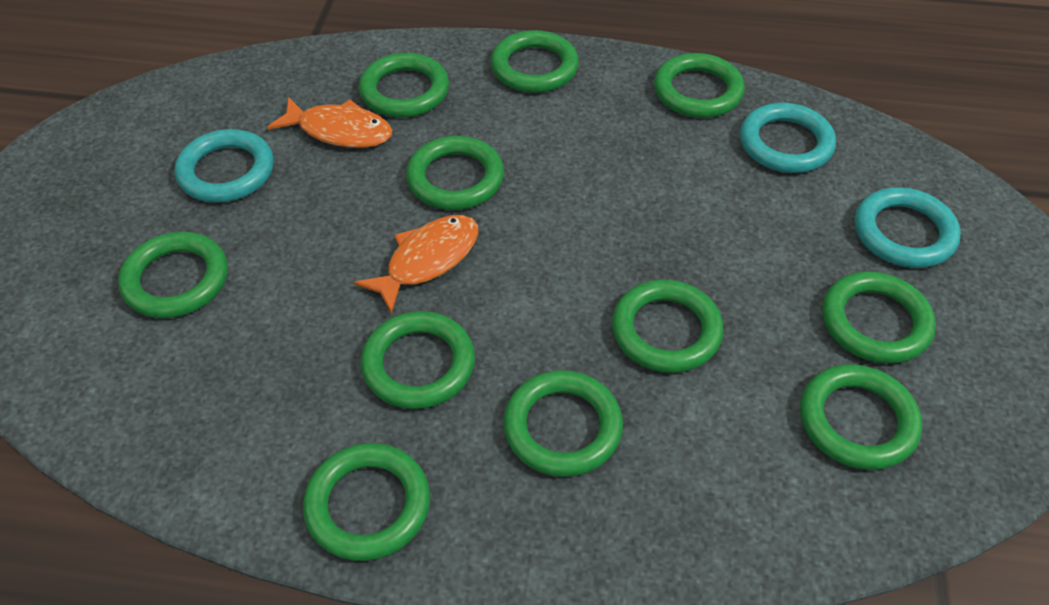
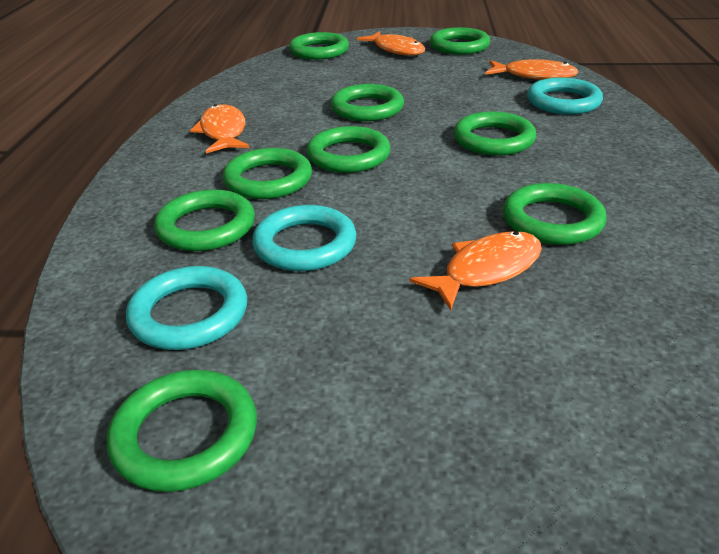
green ring: 11 -> 9
orange fish: 2 -> 4

